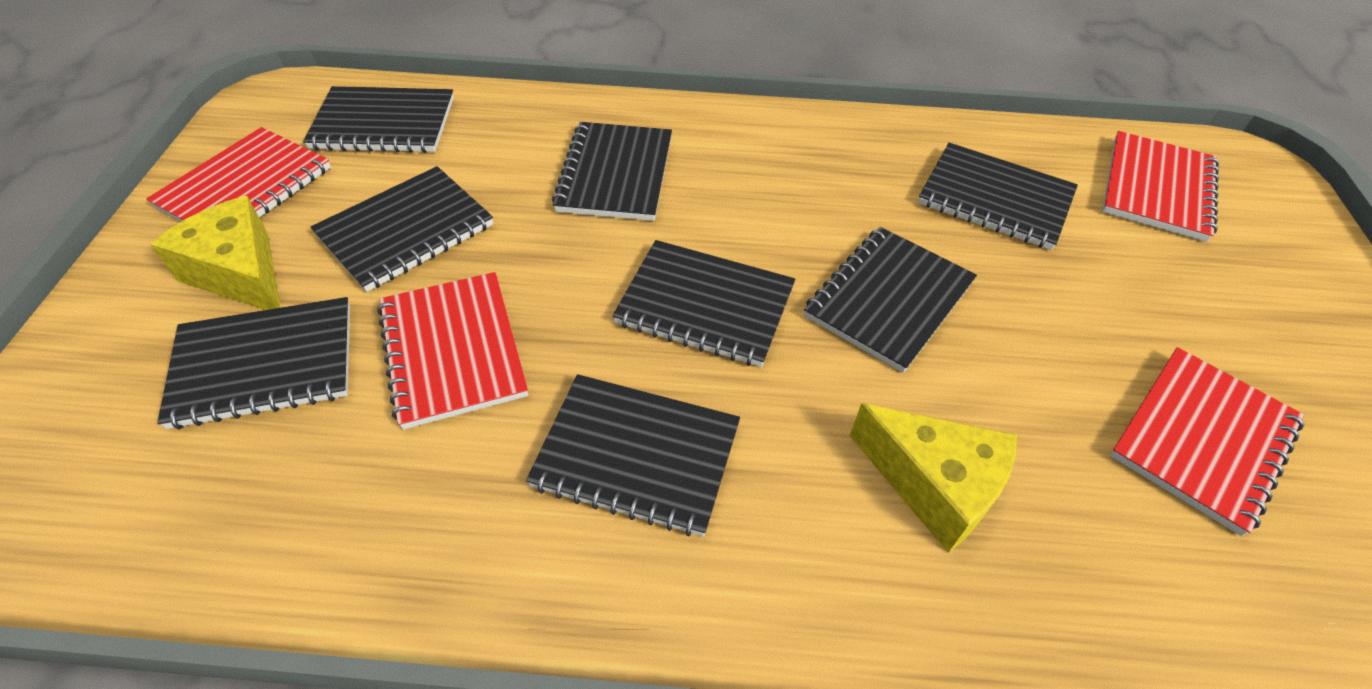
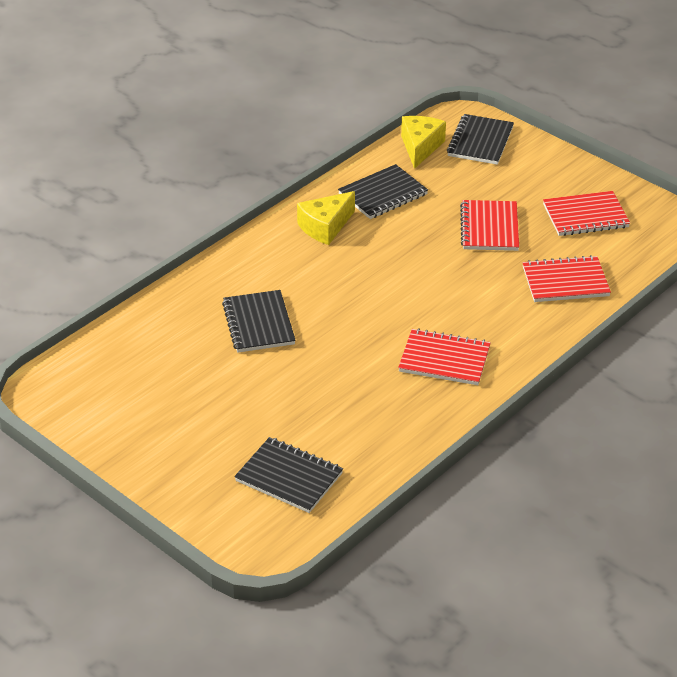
black notebook: 8 -> 4

